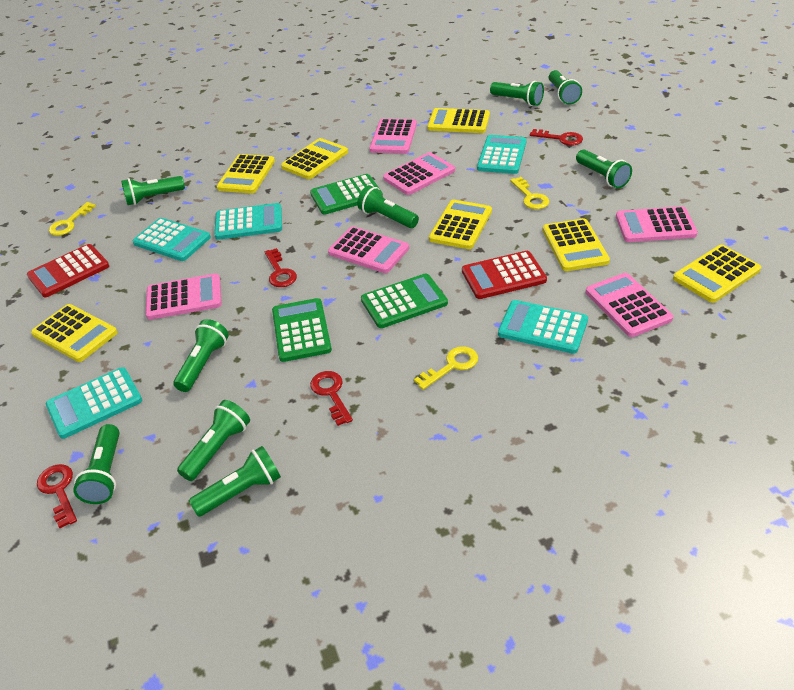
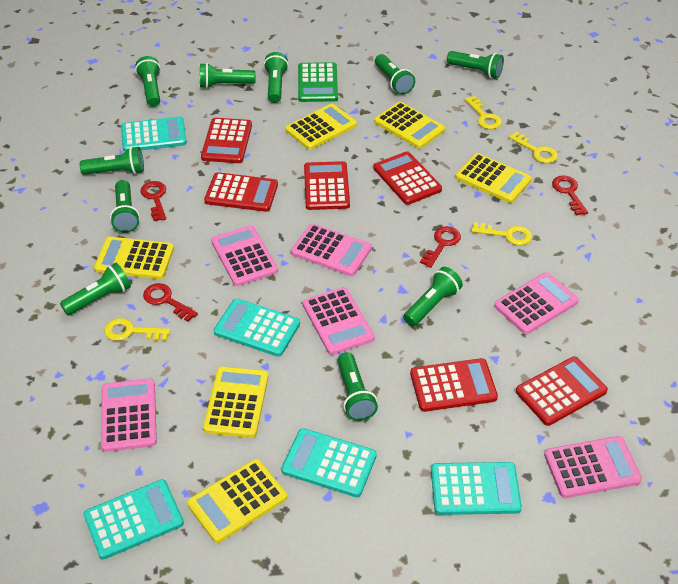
green calculator: 3 -> 1
green flashlight: 9 -> 10
red calculator: 2 -> 6
yellow calculator: 7 -> 6
yellow key: 3 -> 4

